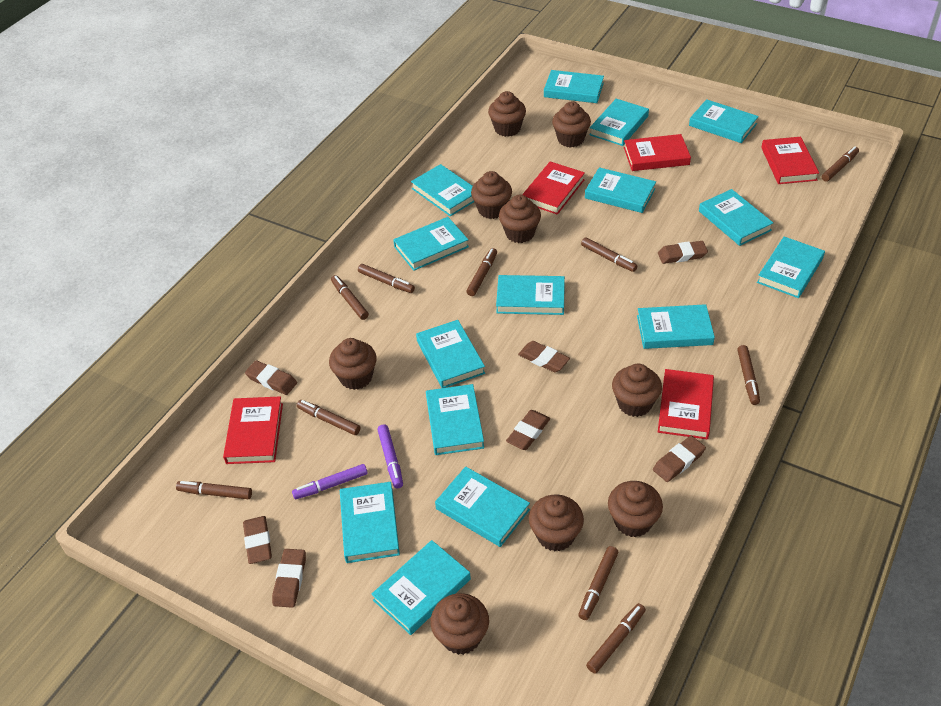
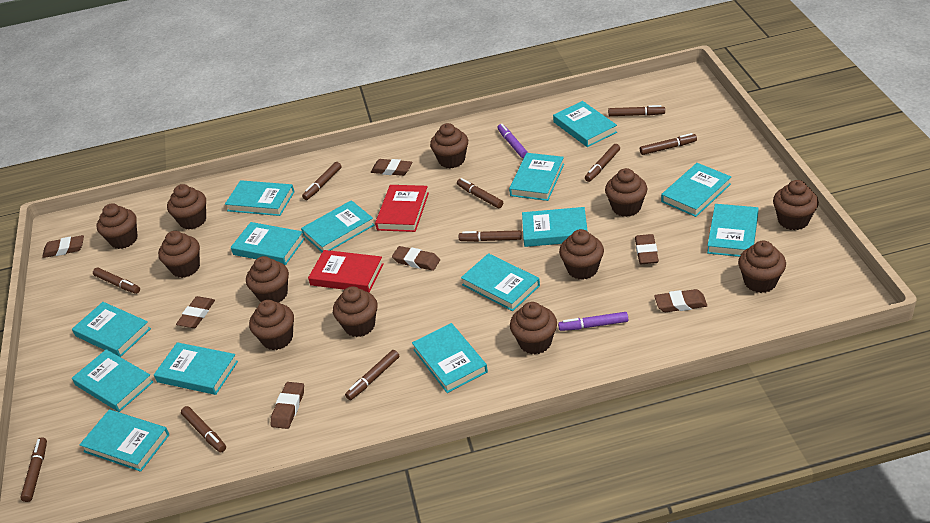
brown cupcake: 9 -> 12
red book: 5 -> 2
turquoise book: 15 -> 14

